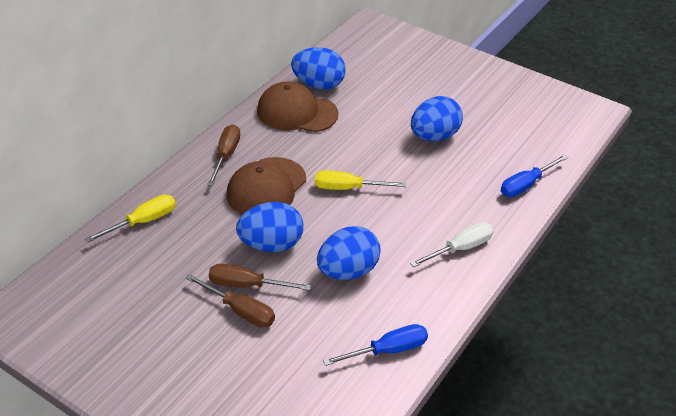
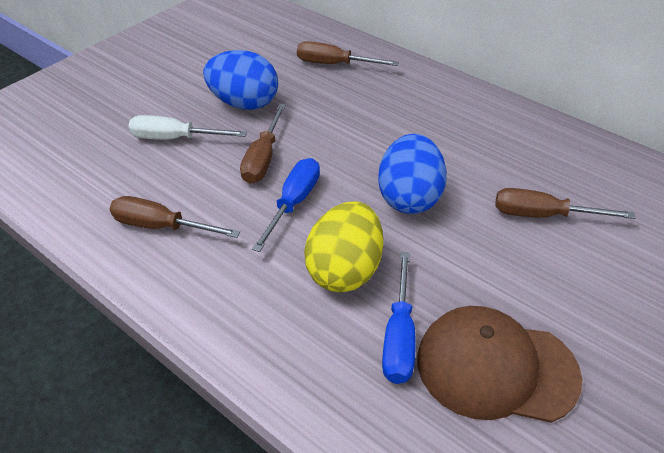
blue egg: 4 -> 2
brown cap: 2 -> 1
brown screwdriver: 3 -> 4
yellow egg: 0 -> 1
yellow screwdriver: 2 -> 0

